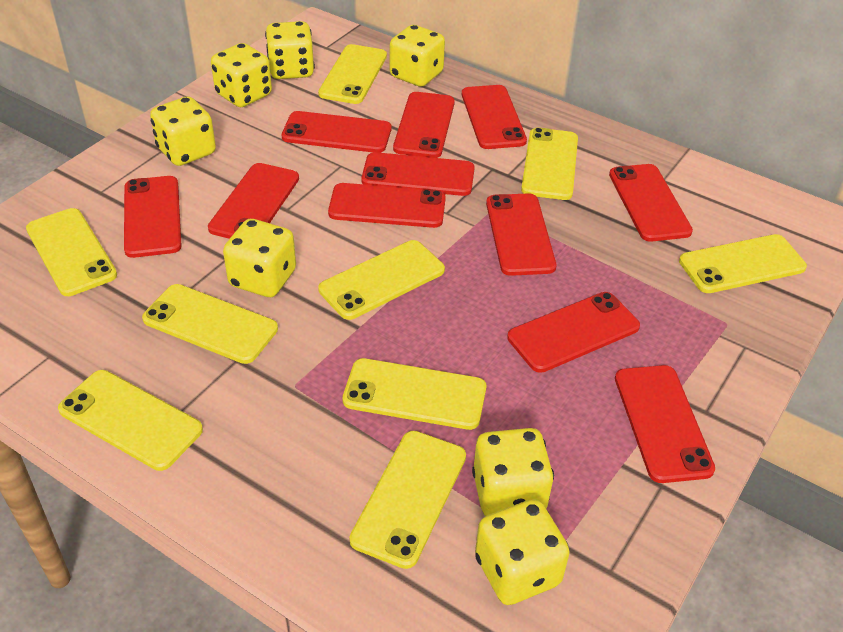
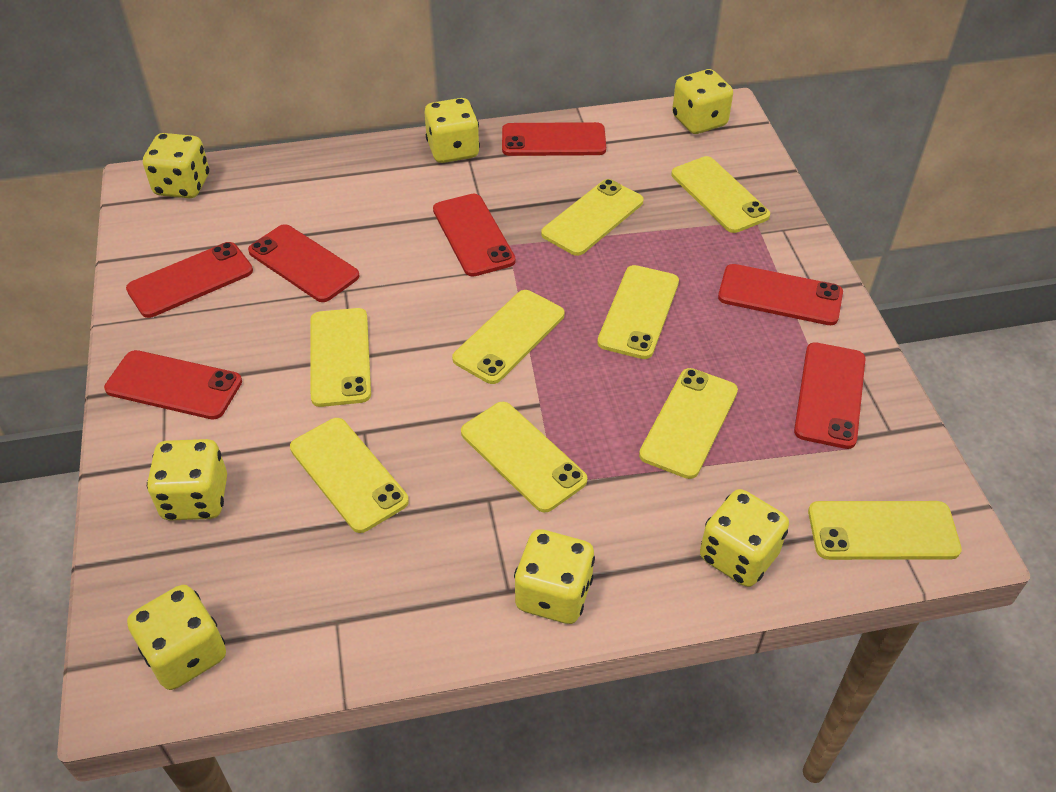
red phone: 11 -> 7

